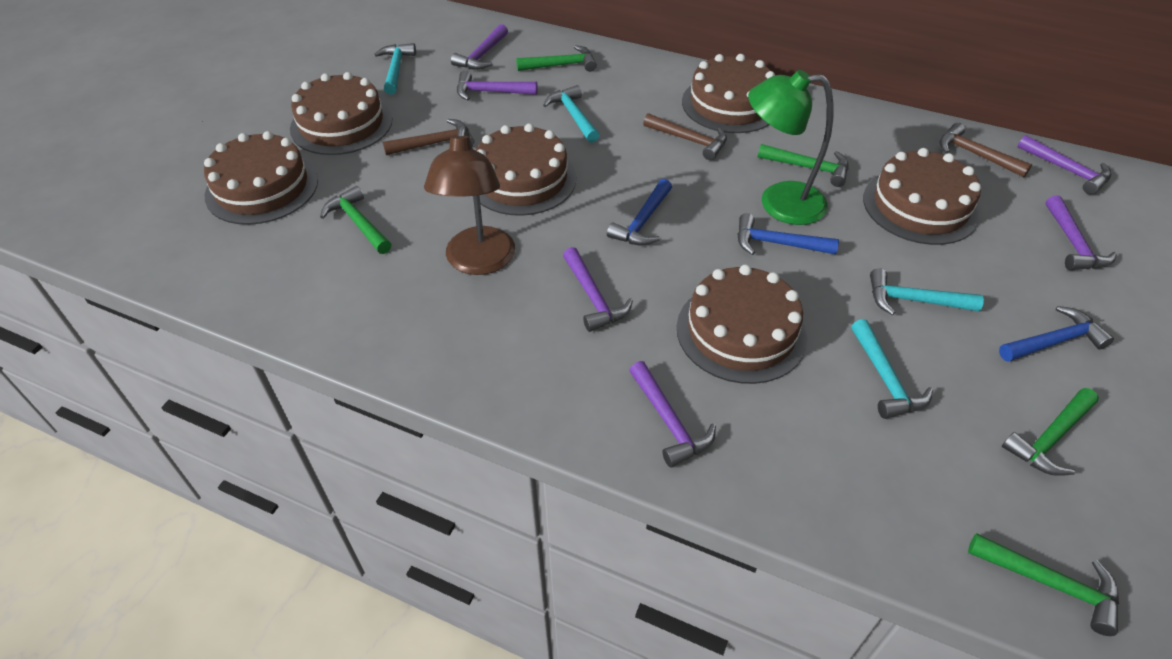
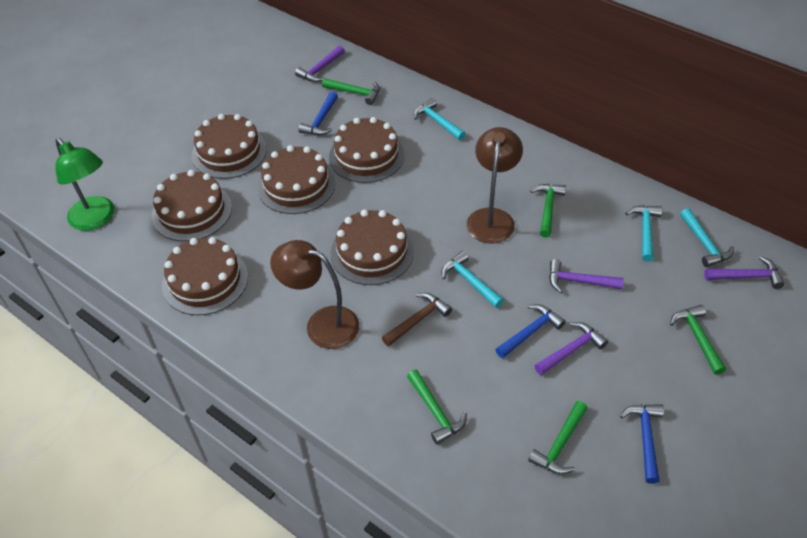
brown hammer: 3 -> 1
brown lamp: 1 -> 2
purple hammer: 6 -> 4

